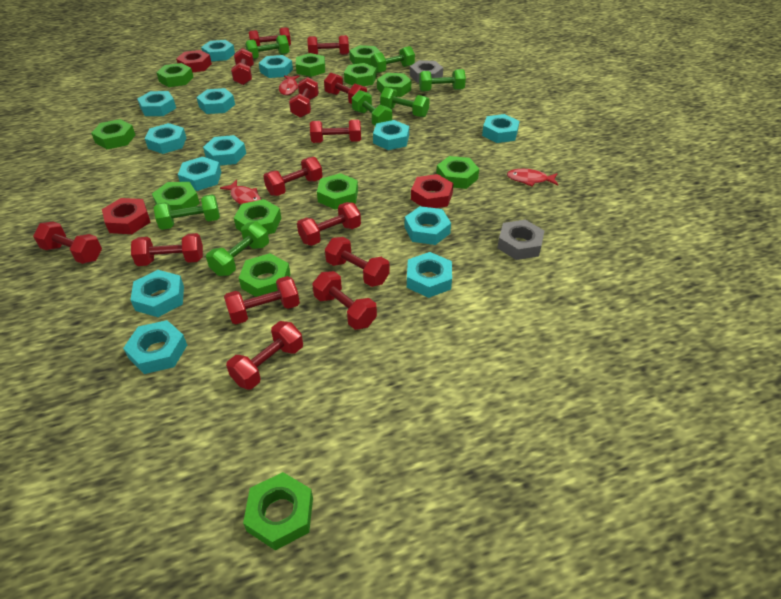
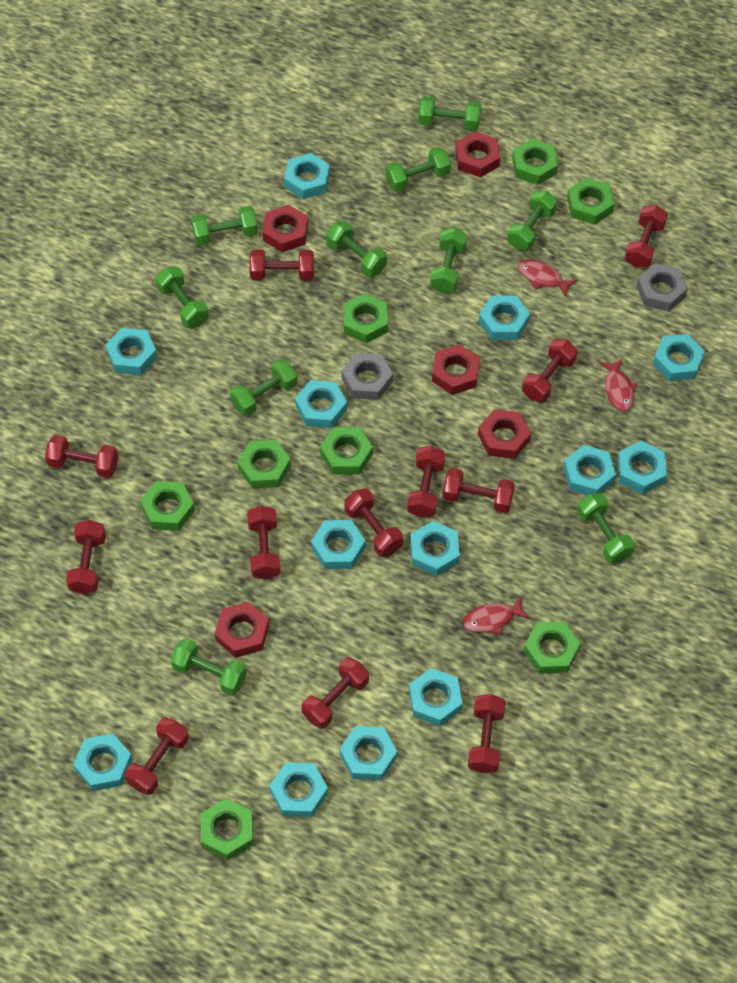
green dumbbell: 7 -> 10
green nut: 12 -> 8
red dumbbell: 14 -> 12
red nut: 3 -> 5

